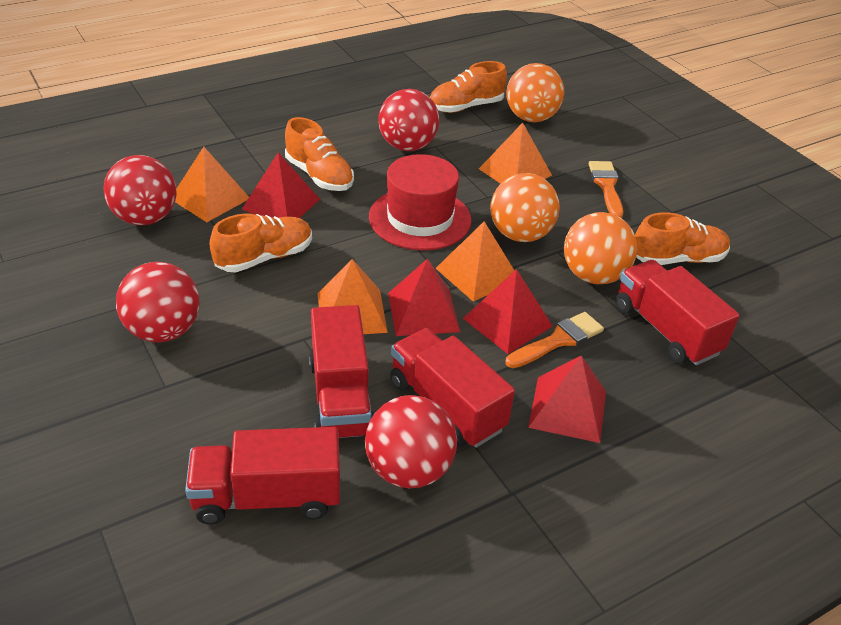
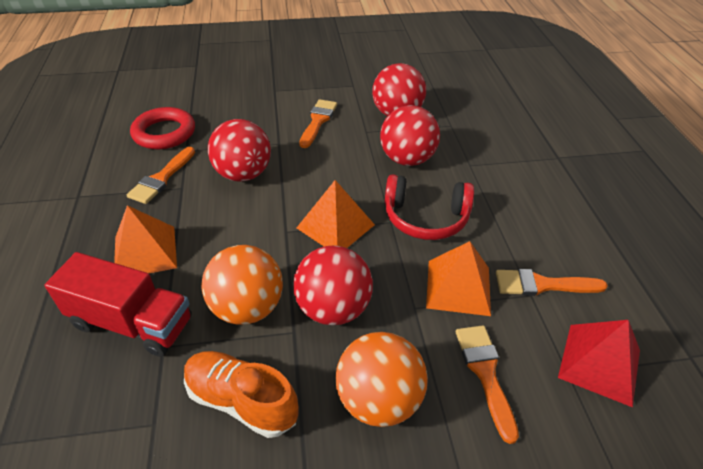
orange ball: 3 -> 2
orange brush: 2 -> 4
orange pyramid: 4 -> 3
orange shoe: 4 -> 1
red hat: 1 -> 0
red headphones: 0 -> 1
red pyramid: 4 -> 1
red ring: 0 -> 1
red truck: 4 -> 1

